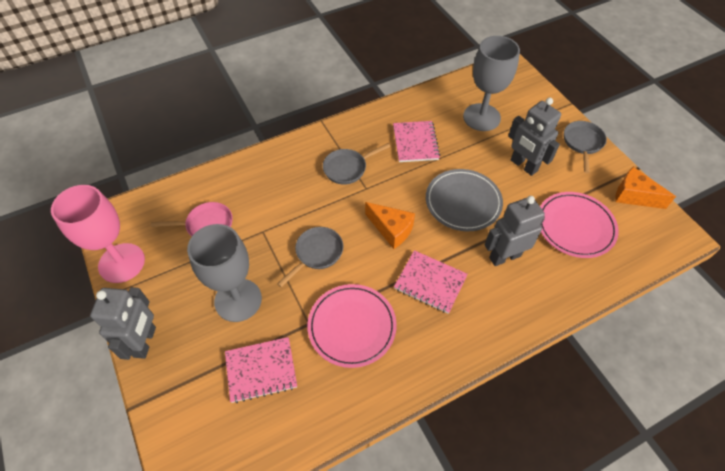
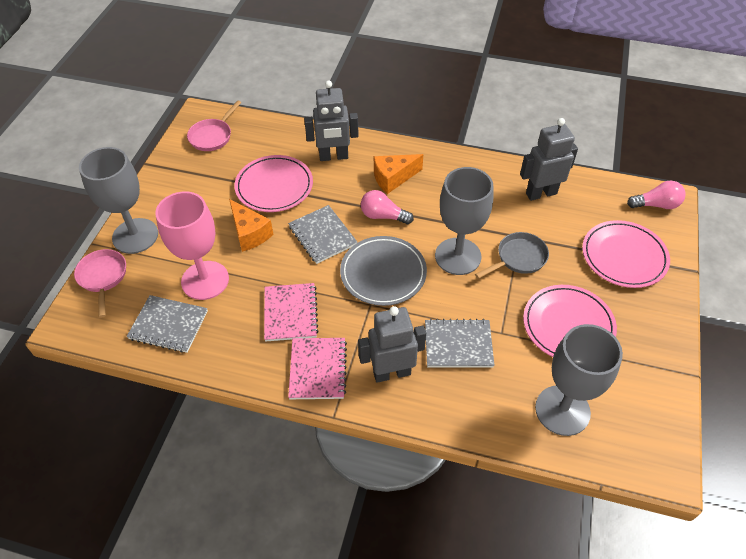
grey goblet: 2 -> 3
grey notebook: 0 -> 3
grey pan: 3 -> 1
pink light bulb: 0 -> 2
pink notebook: 3 -> 2
pink pan: 1 -> 2
pink plate: 2 -> 3

